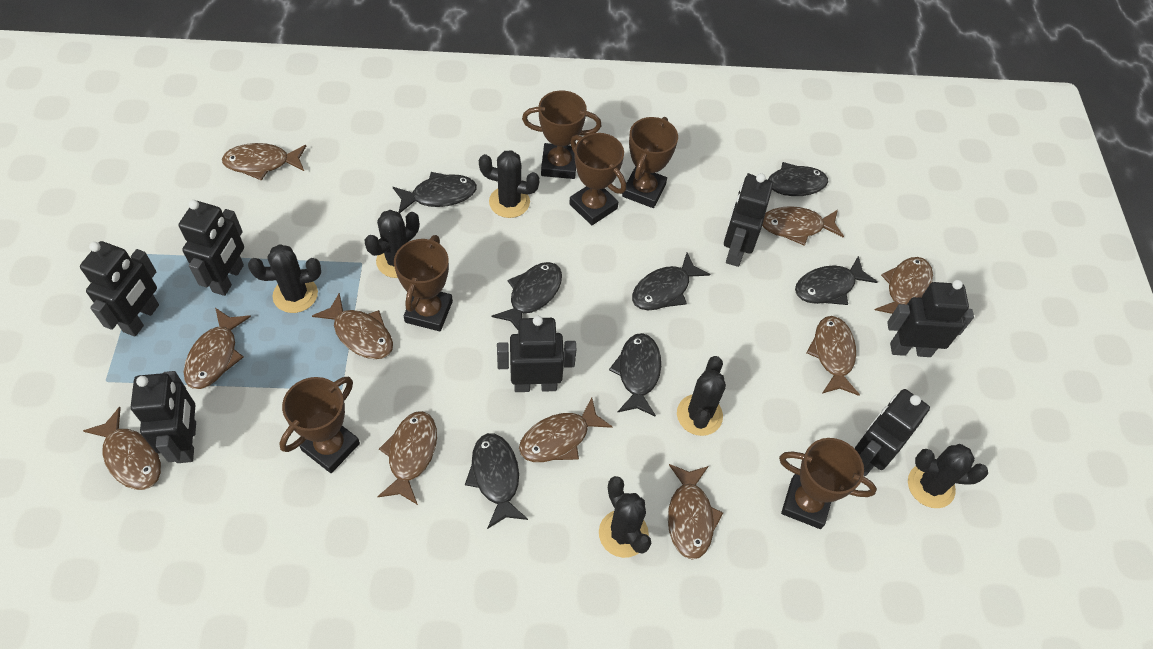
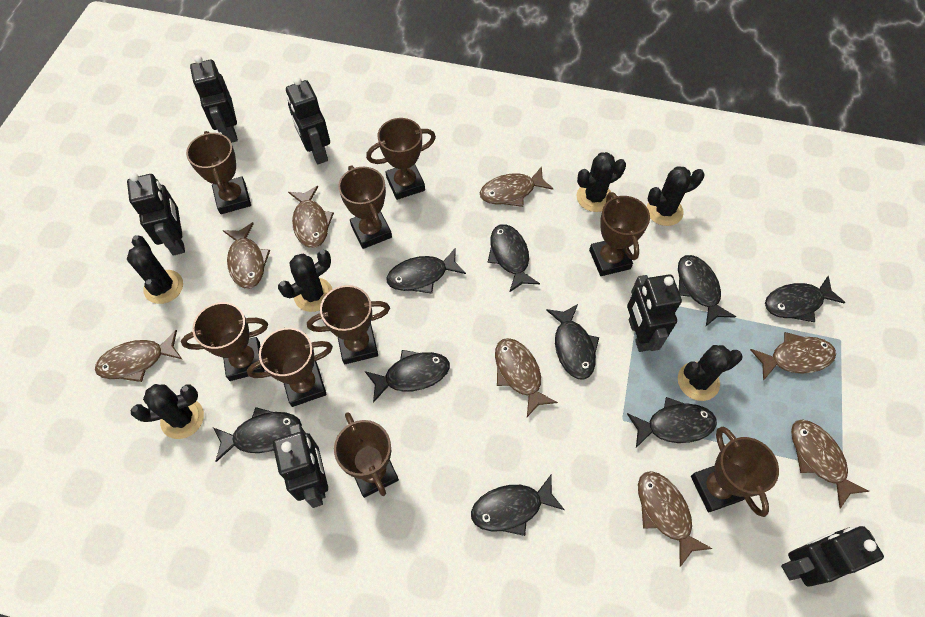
black fish: 7 -> 9
black robot: 7 -> 6
brown fish: 10 -> 8
brown trophy: 6 -> 9

